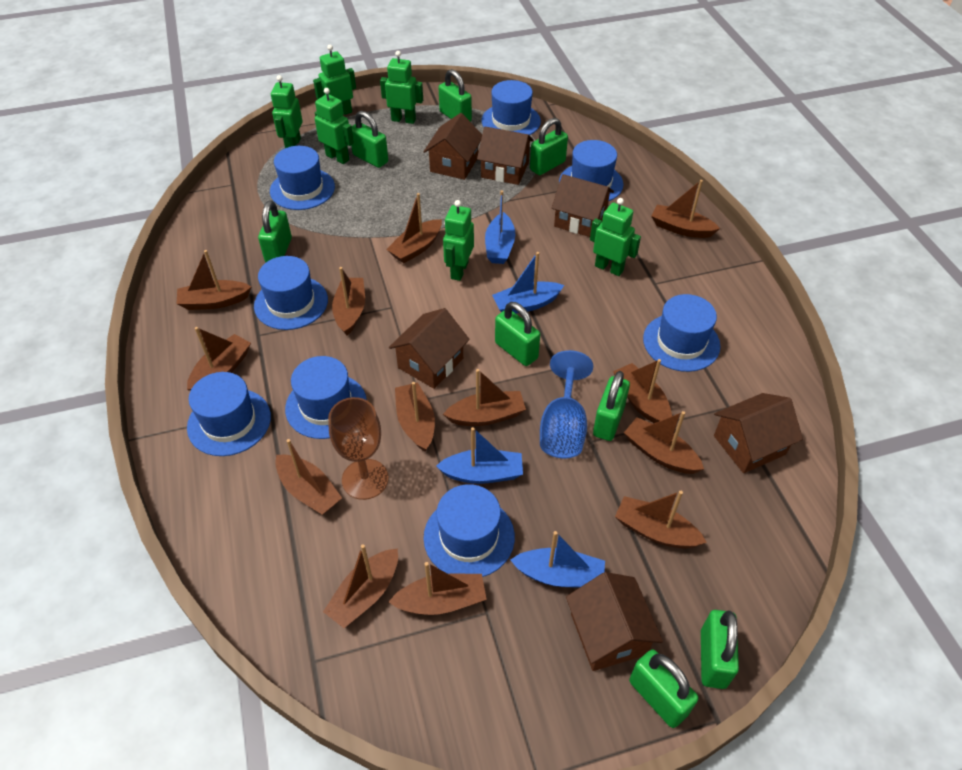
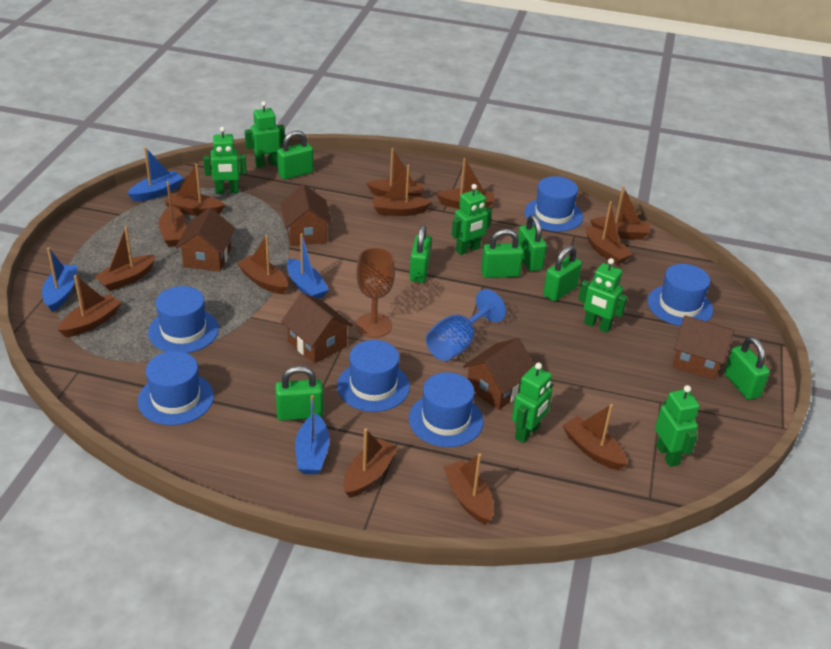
blue hat: 8 -> 6
brown house: 6 -> 5
green padlock: 8 -> 7

